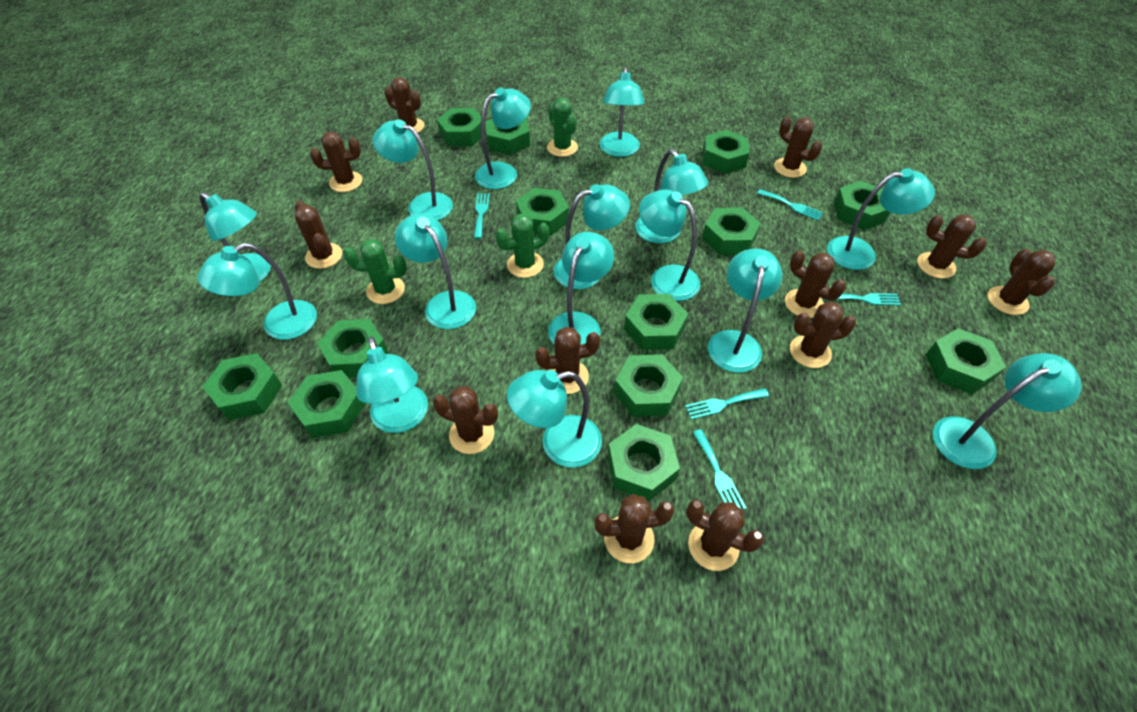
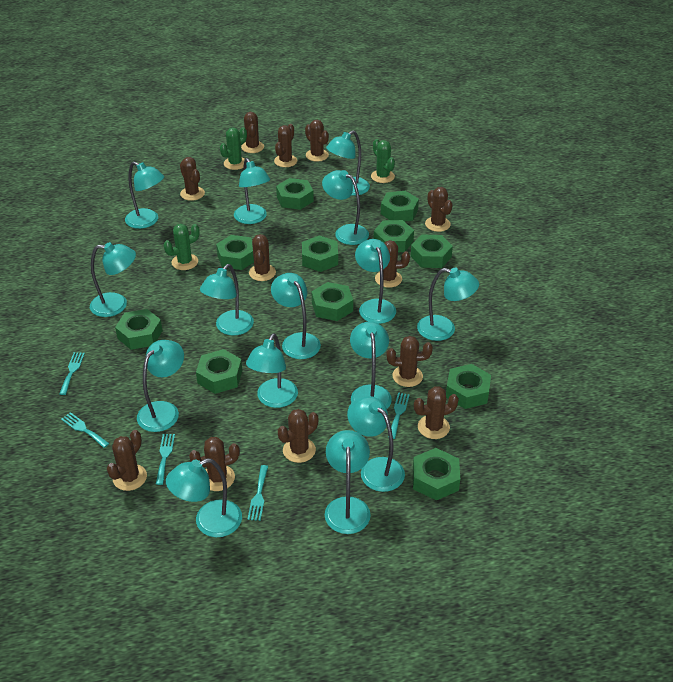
green nut: 13 -> 11

